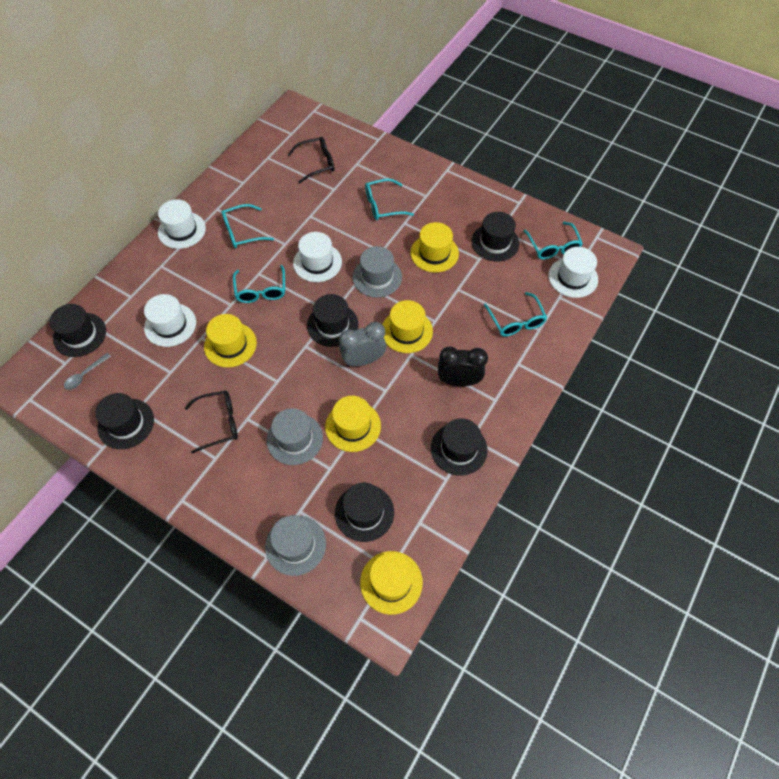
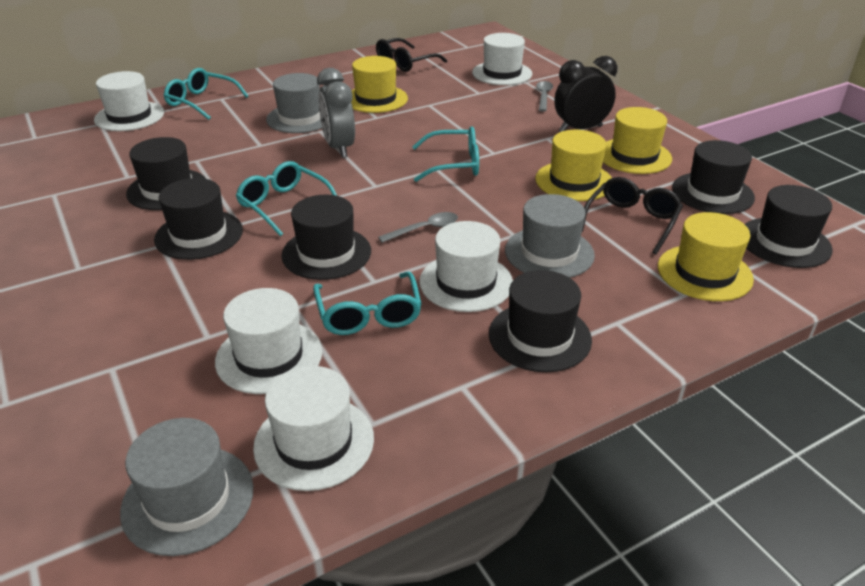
grey spoon: 1 -> 2
turquoise glasses: 5 -> 4
white hat: 4 -> 5
yellow hat: 5 -> 4

